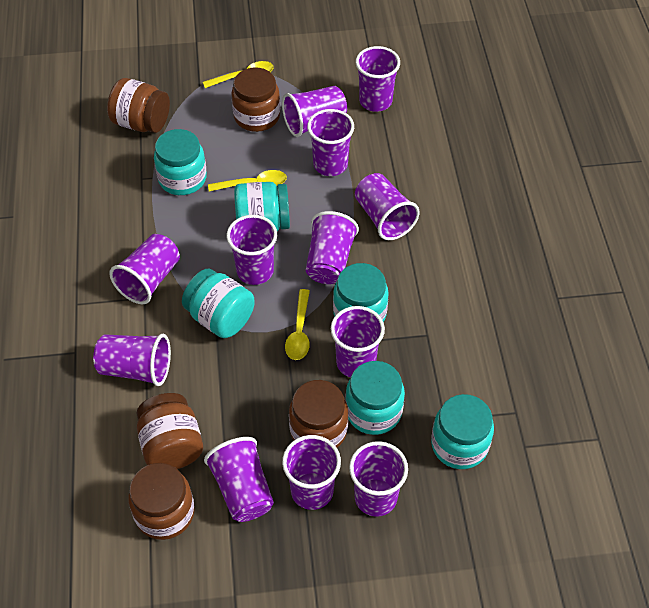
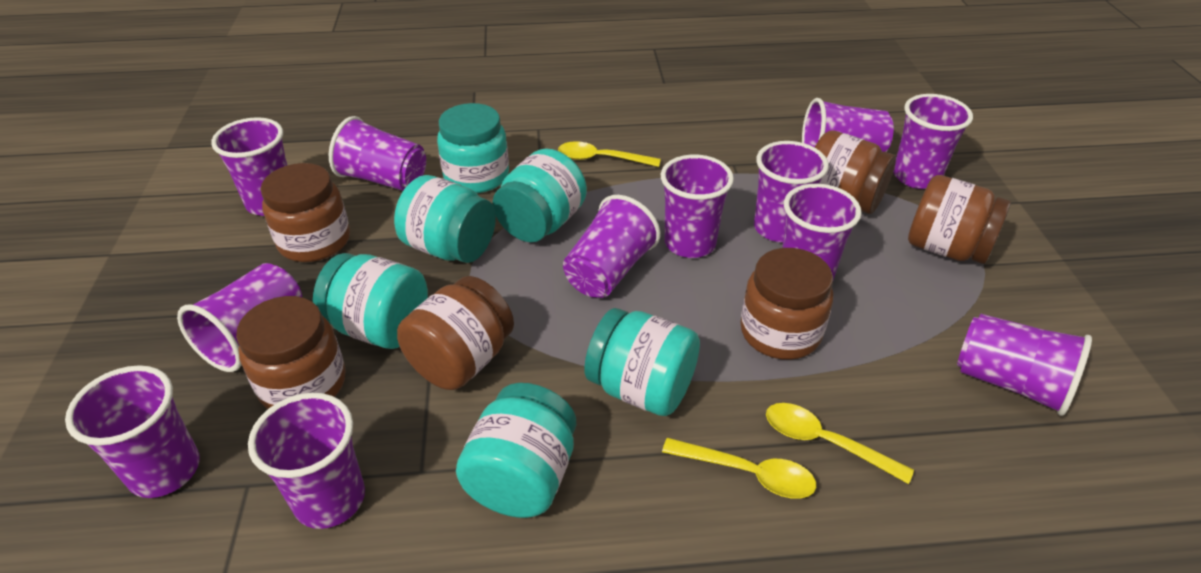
brown jar: 5 -> 6

